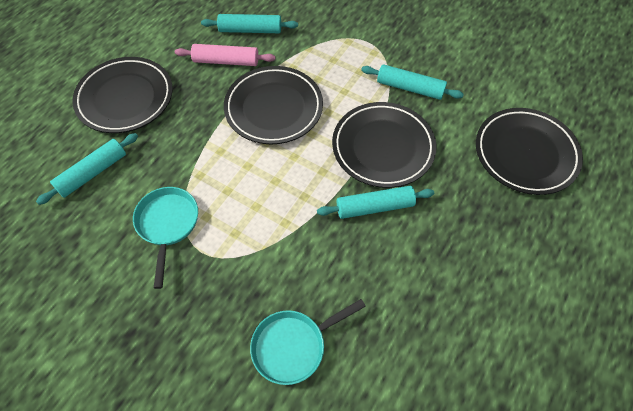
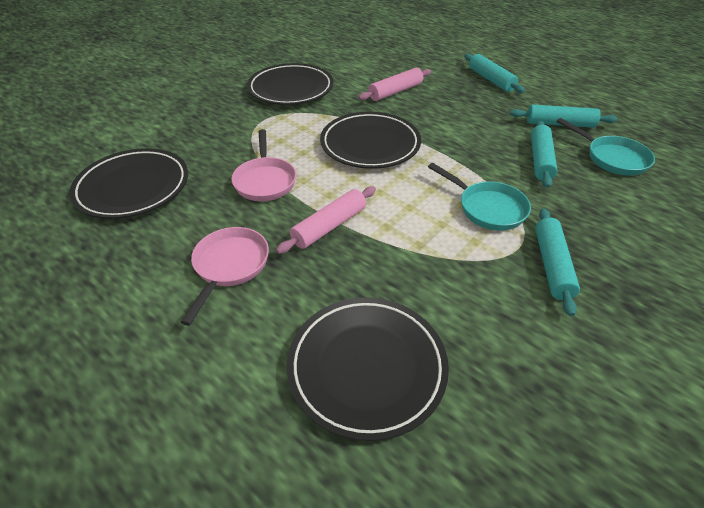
pink pan: 0 -> 2
pink rolling pin: 1 -> 2

